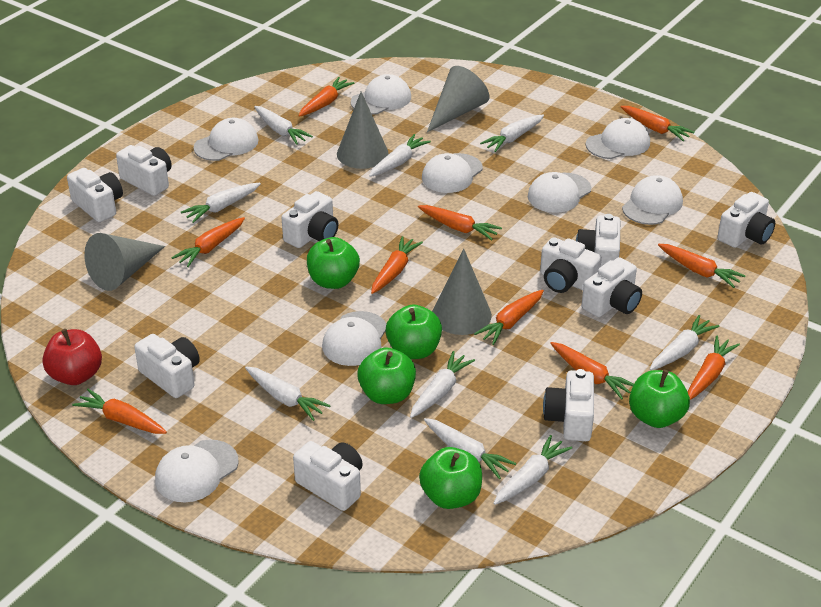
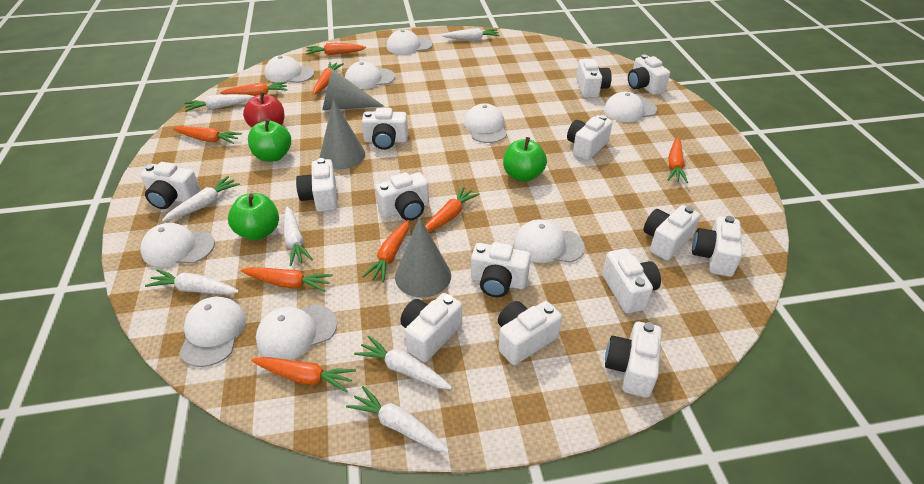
green apple: 5 -> 3
grey cone: 4 -> 3
orange carrot: 10 -> 9
white camera: 10 -> 14
white cap: 8 -> 9
white carrot: 9 -> 7

